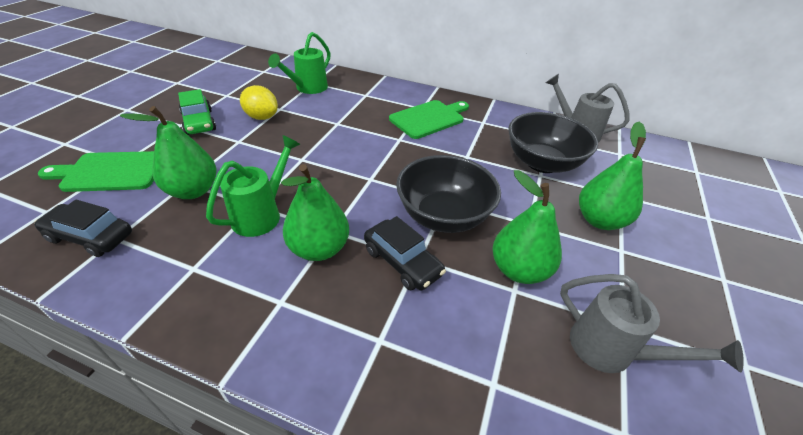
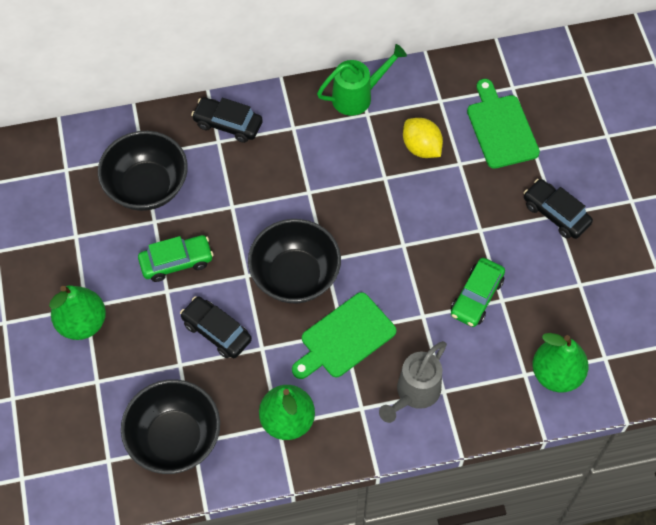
black bowl: 2 -> 3
black car: 2 -> 3
green car: 1 -> 2
green pear: 4 -> 3
green watering can: 2 -> 1
grey watering can: 2 -> 1

